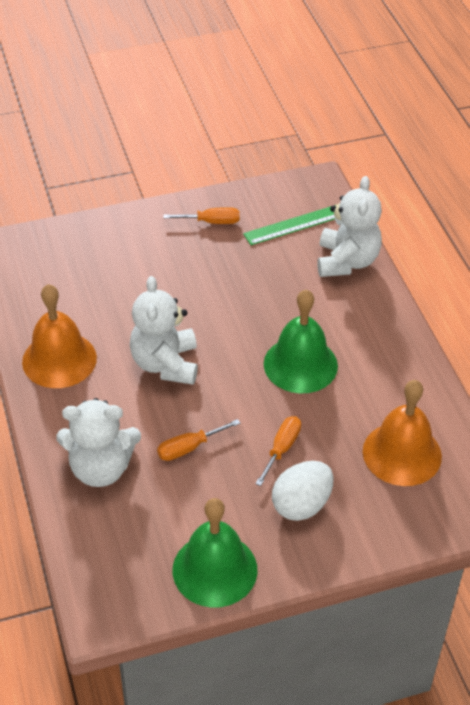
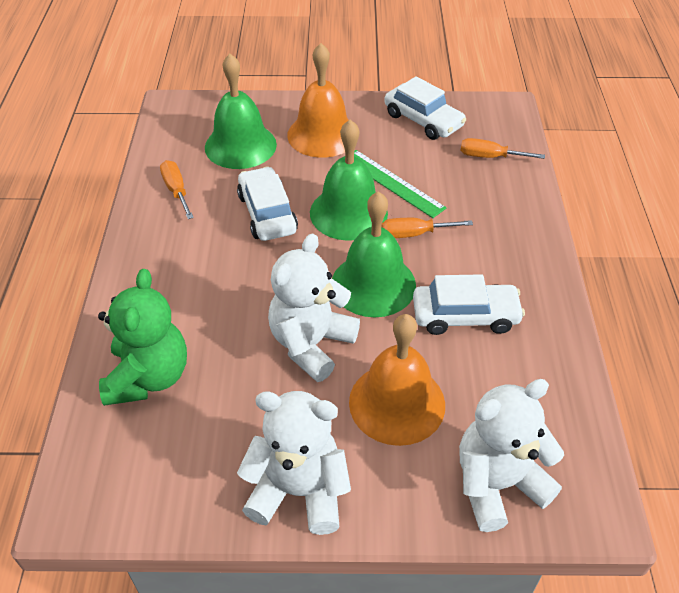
green bell: 2 -> 3
green teddy bear: 0 -> 1
white car: 0 -> 3
white egg: 1 -> 0

